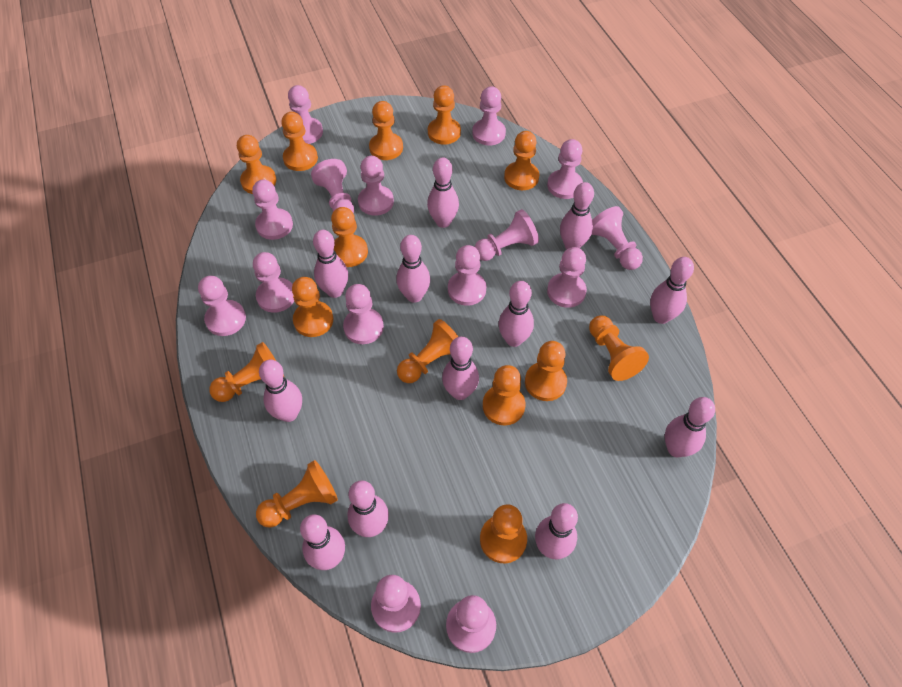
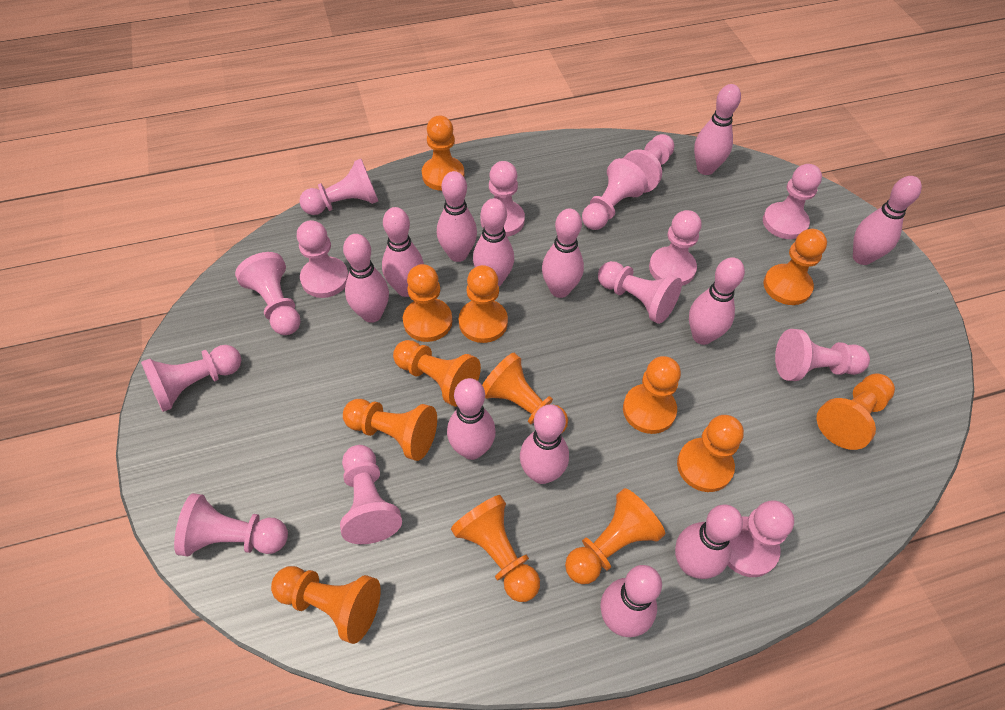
orange pawn: 14 -> 13
pink pawn: 15 -> 14

